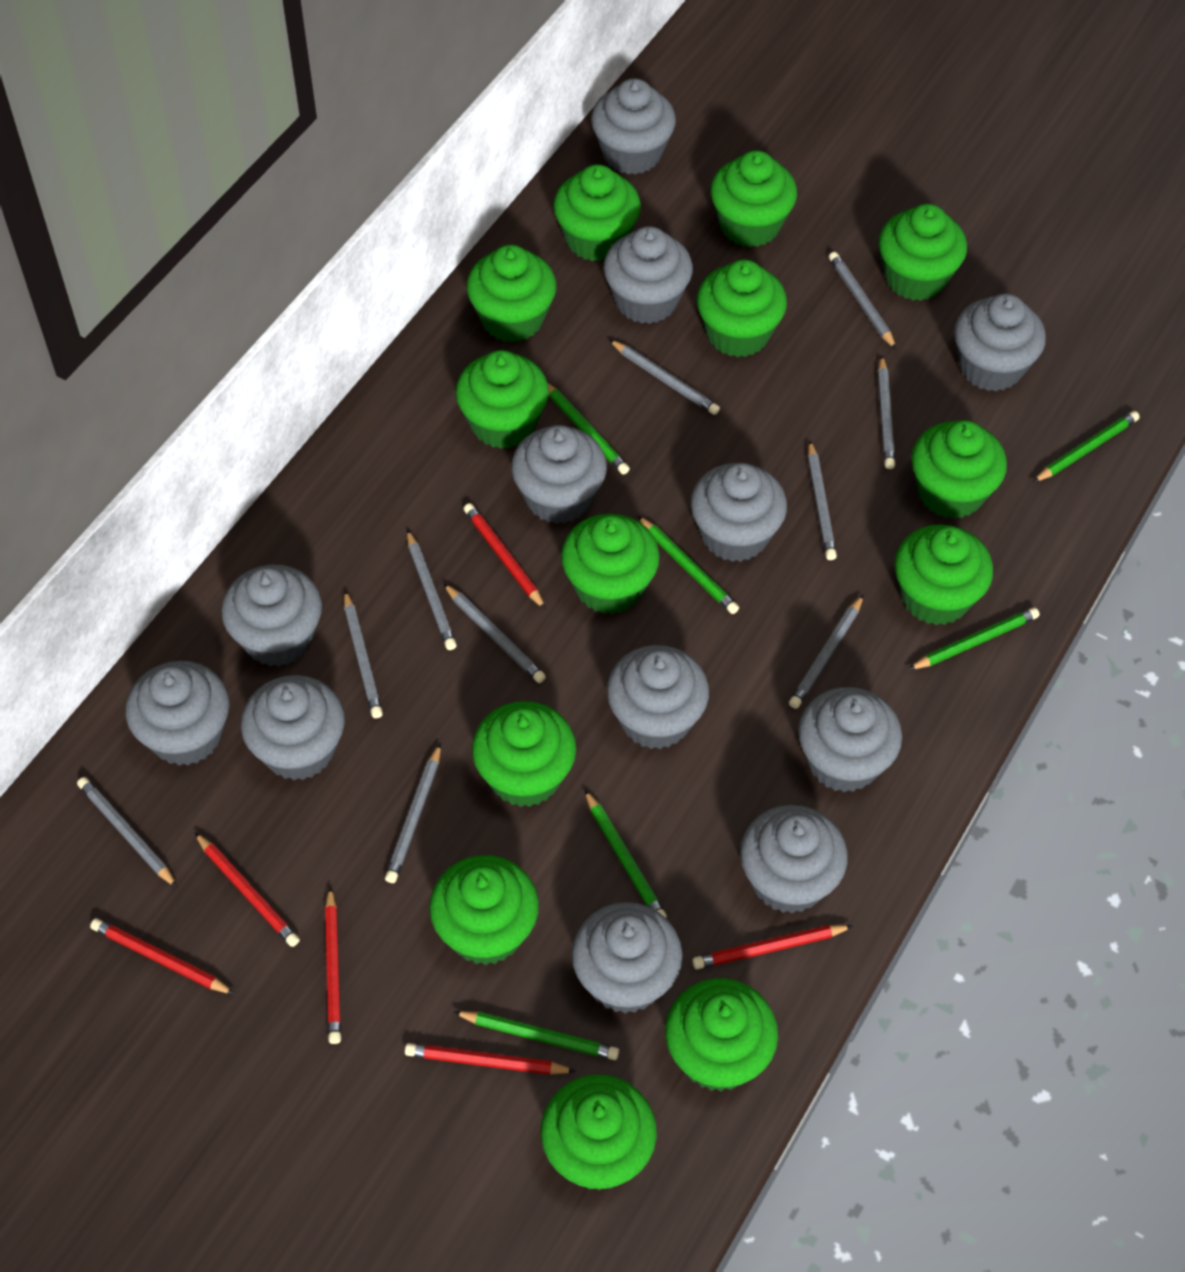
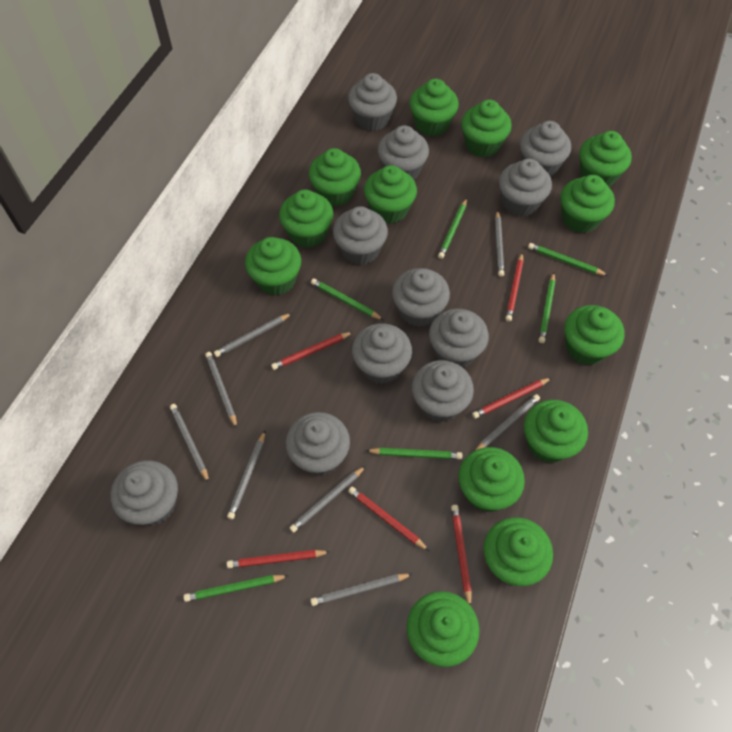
grey cupcake: 12 -> 11
grey pencil: 10 -> 8

